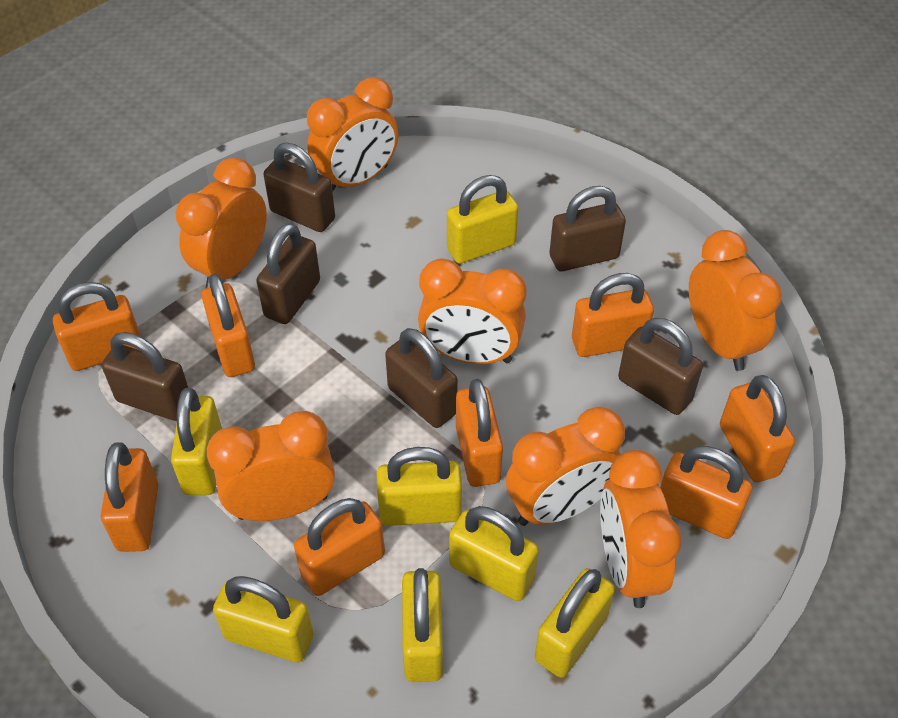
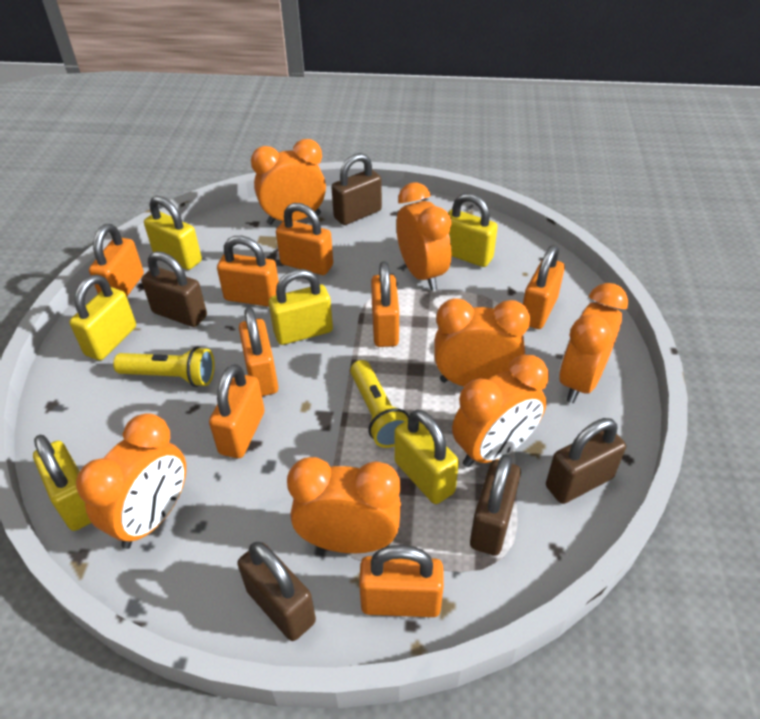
brown padlock: 6 -> 5
yellow flashlight: 0 -> 2
yellow padlock: 7 -> 6

